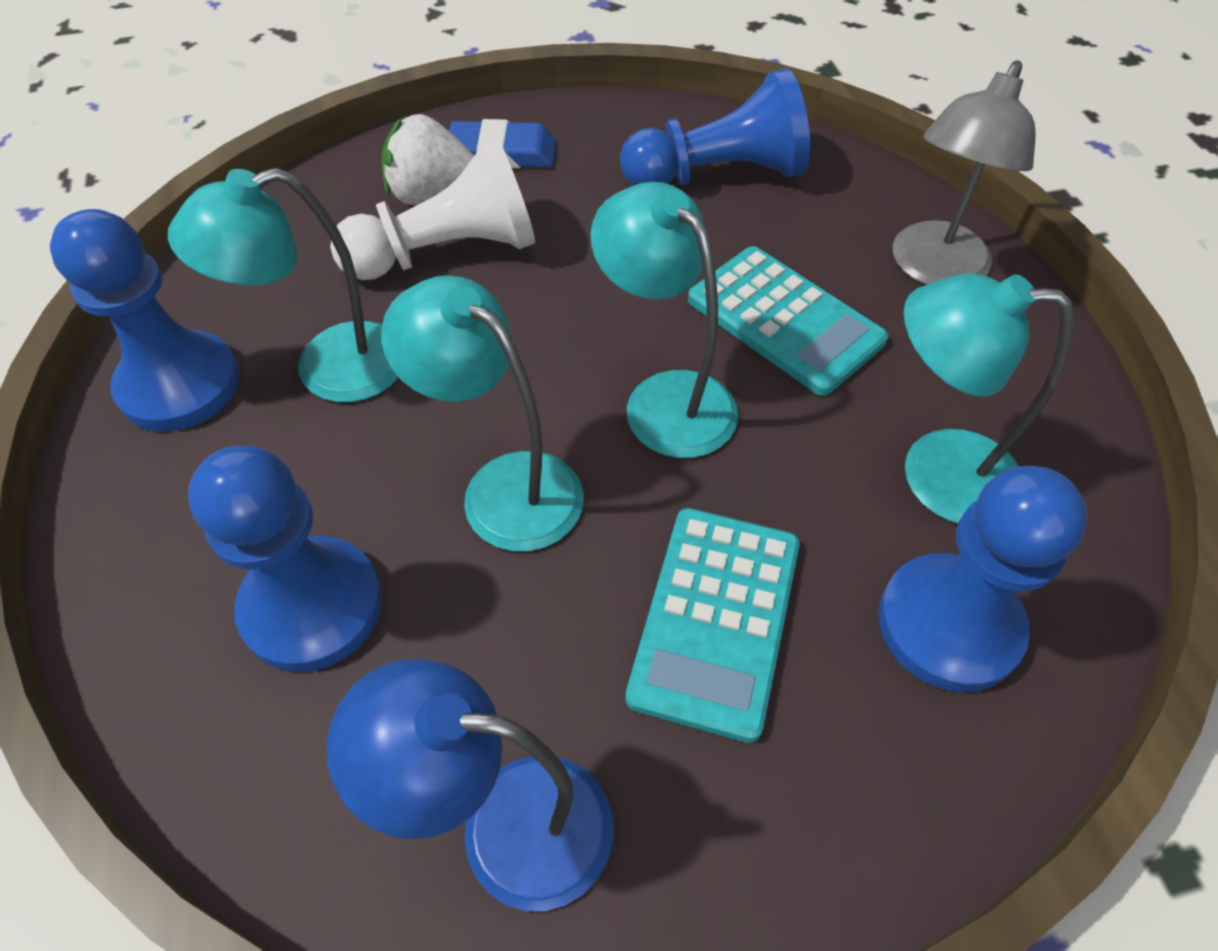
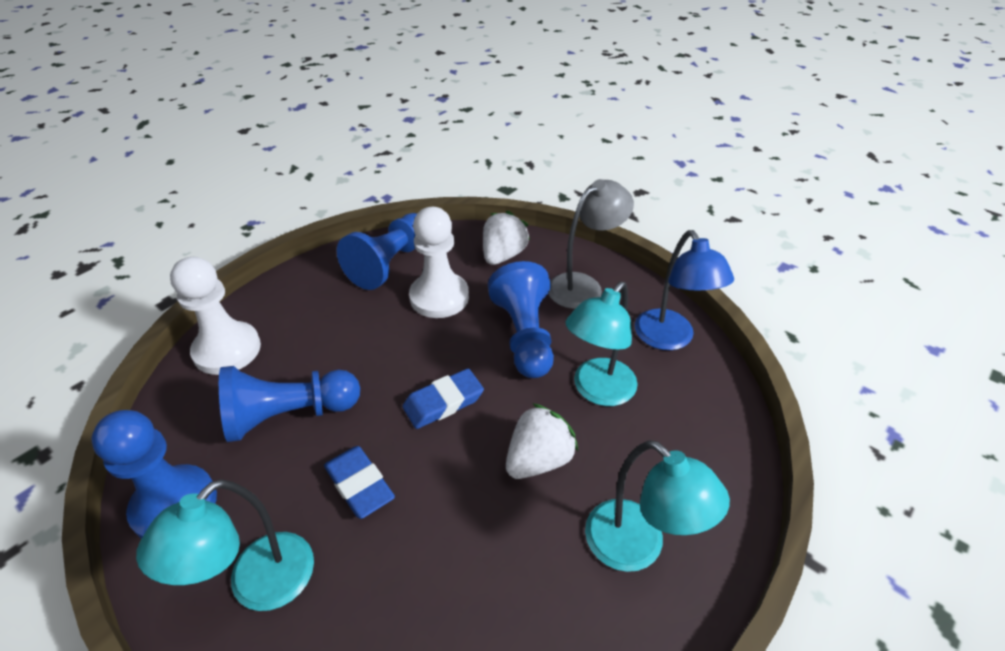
blue eraser: 1 -> 2
turquoise calculator: 2 -> 0
turquoise lamp: 4 -> 3
white pawn: 1 -> 2
white strawberry: 1 -> 2

